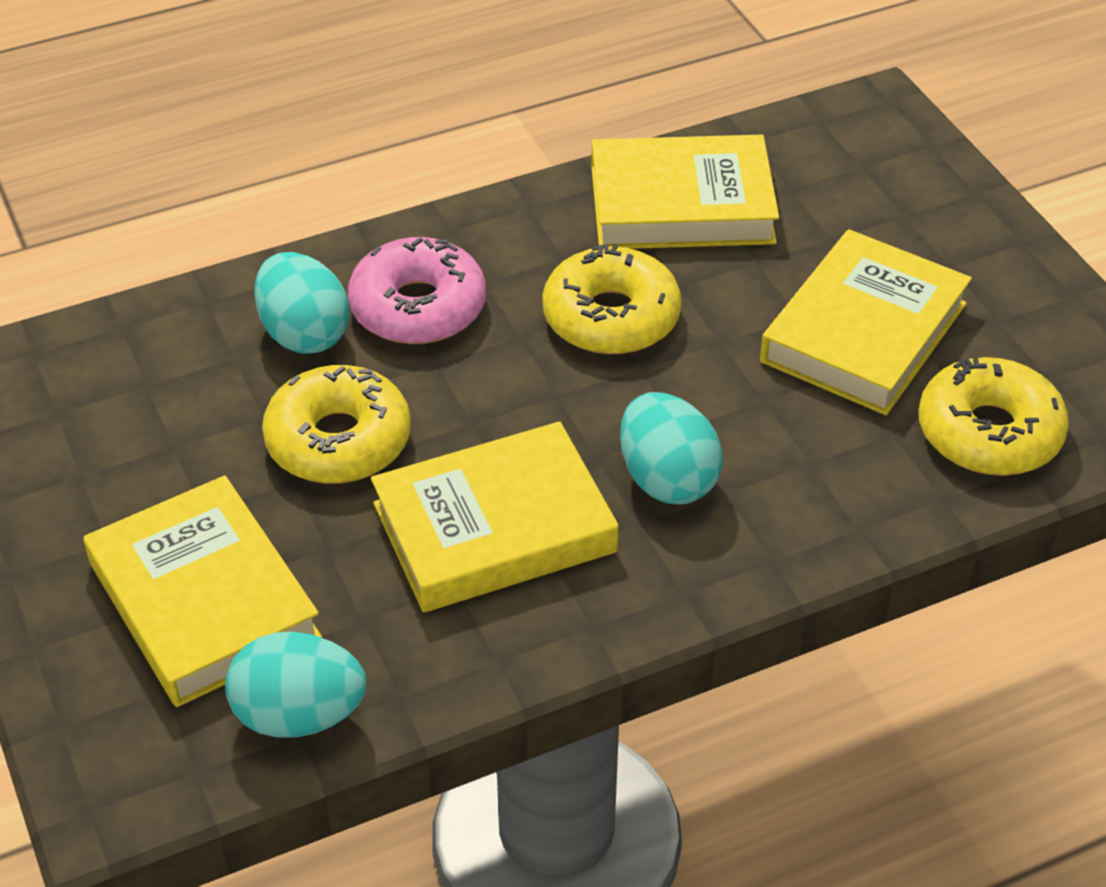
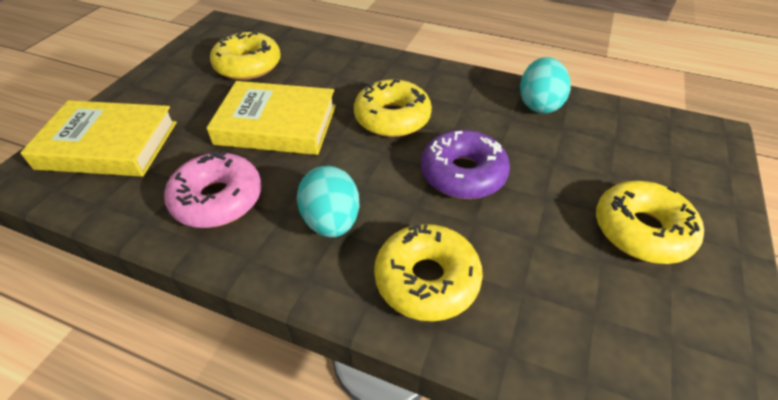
purple donut: 0 -> 1
turquoise egg: 3 -> 2
yellow book: 4 -> 2
yellow donut: 3 -> 4

